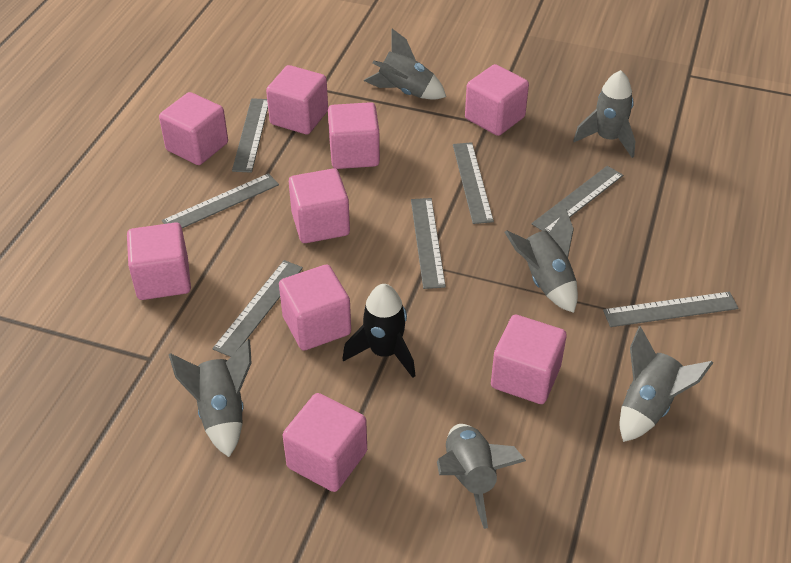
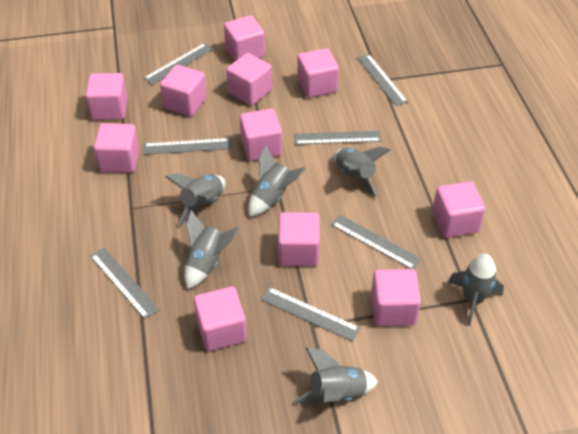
black rocket: 1 -> 0
pink cube: 9 -> 11

